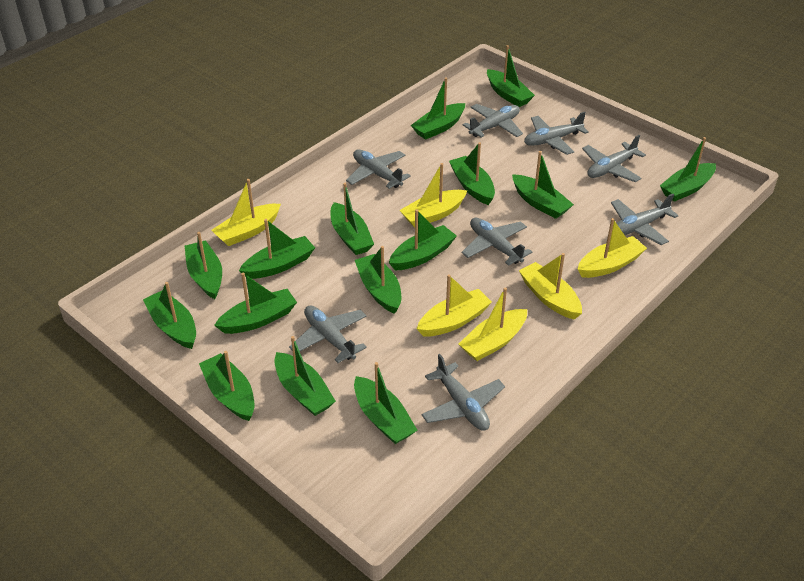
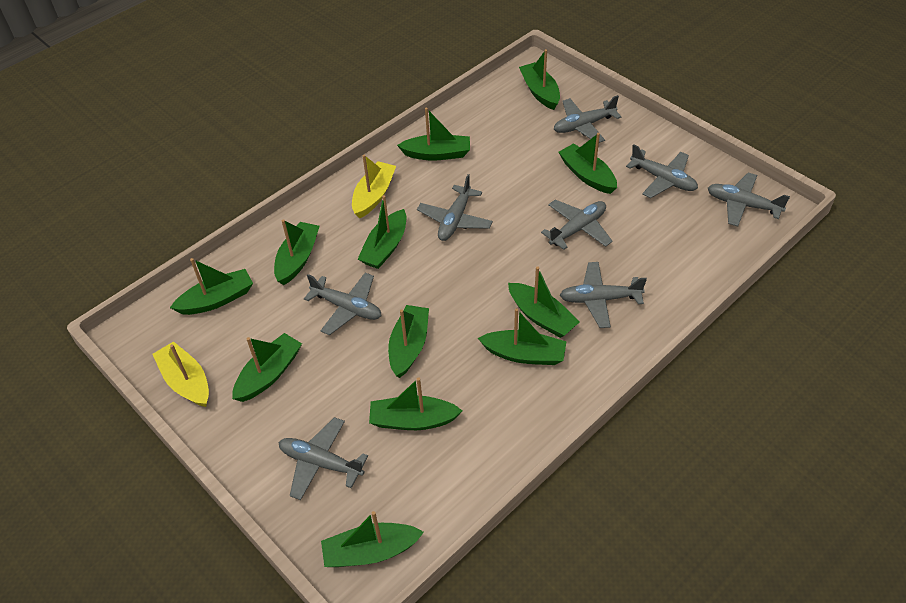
green boat: 15 -> 12
yellow boat: 6 -> 2

